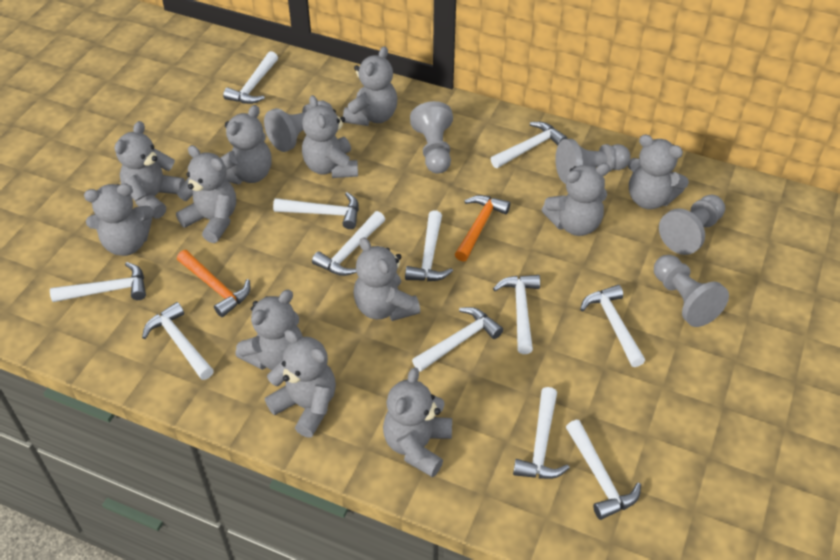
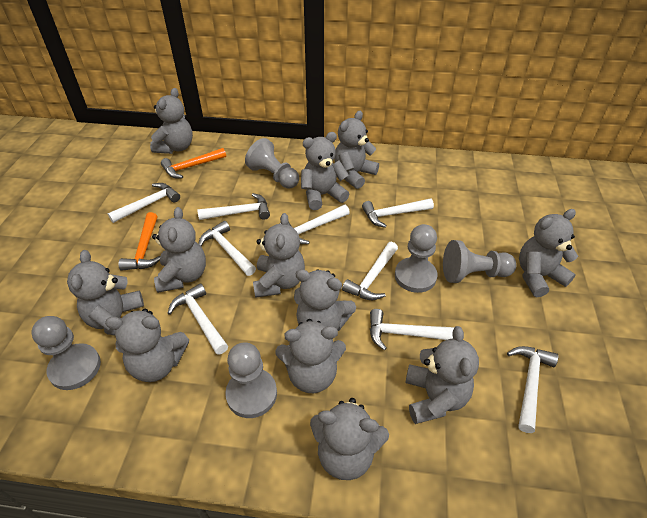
white hammer: 12 -> 9

